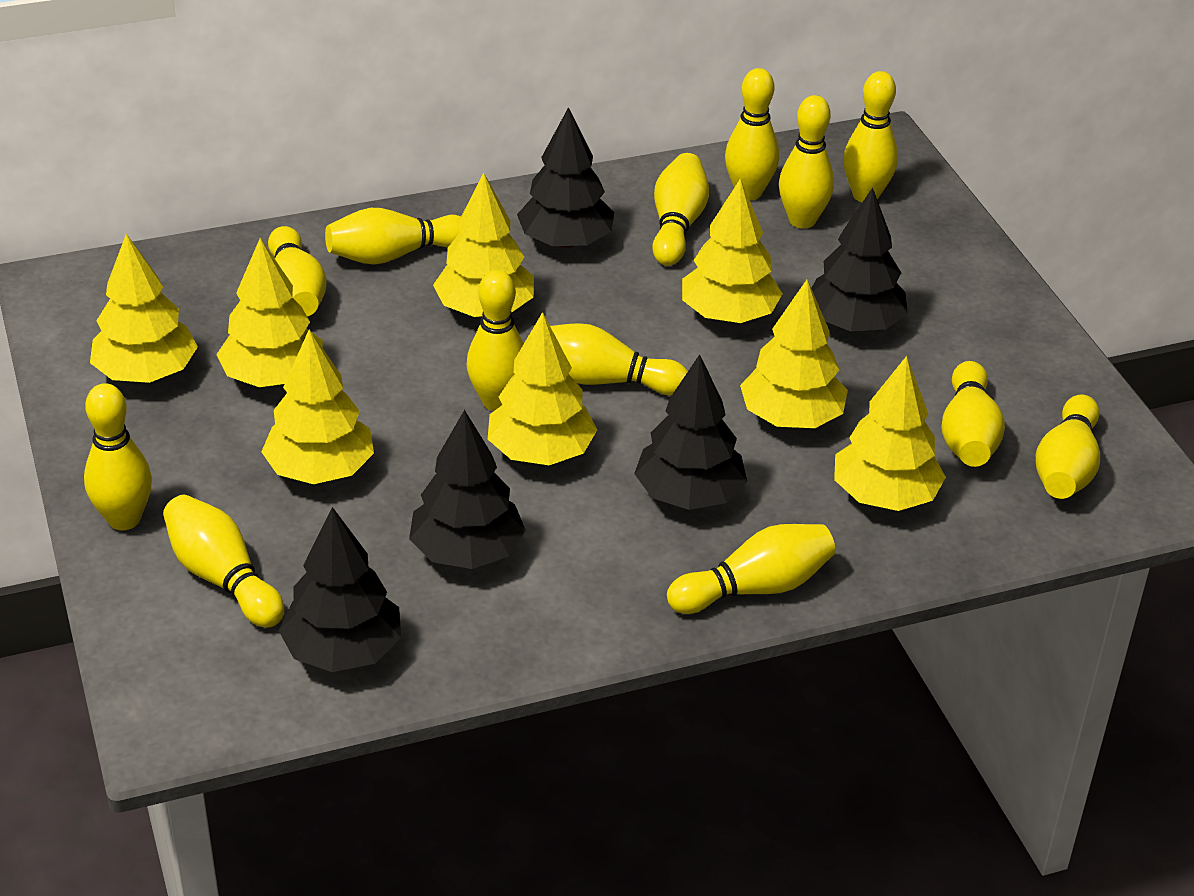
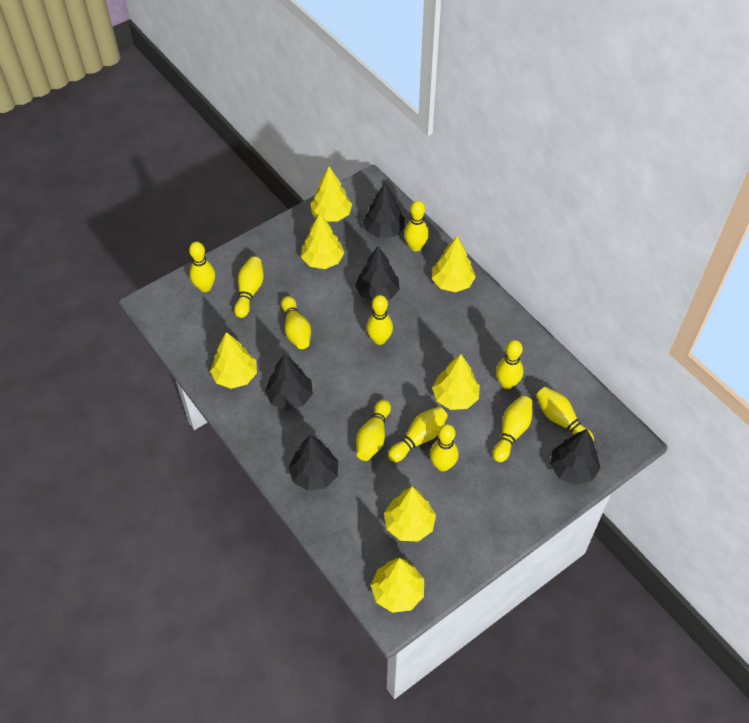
yellow bowling pin: 13 -> 11
yellow tree: 8 -> 7

